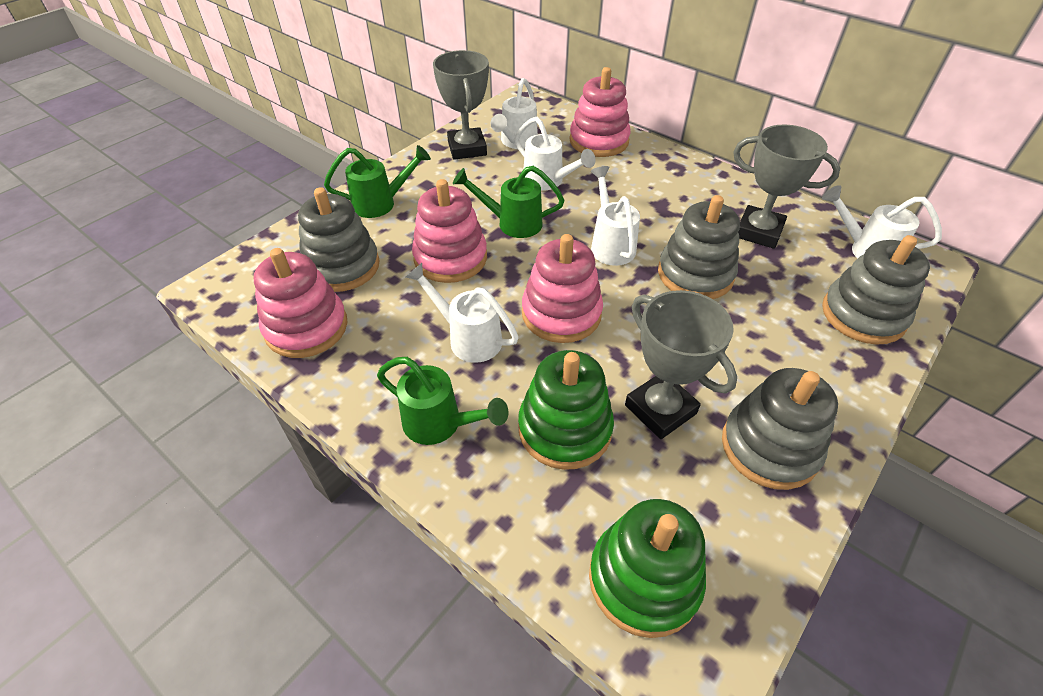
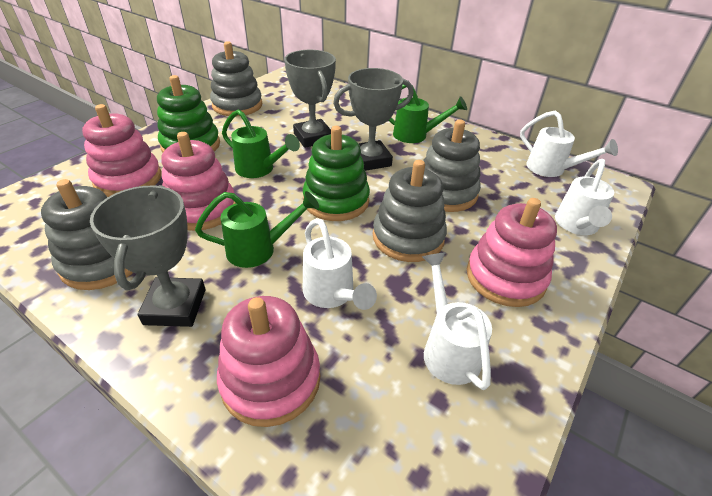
white watering can: 5 -> 4

